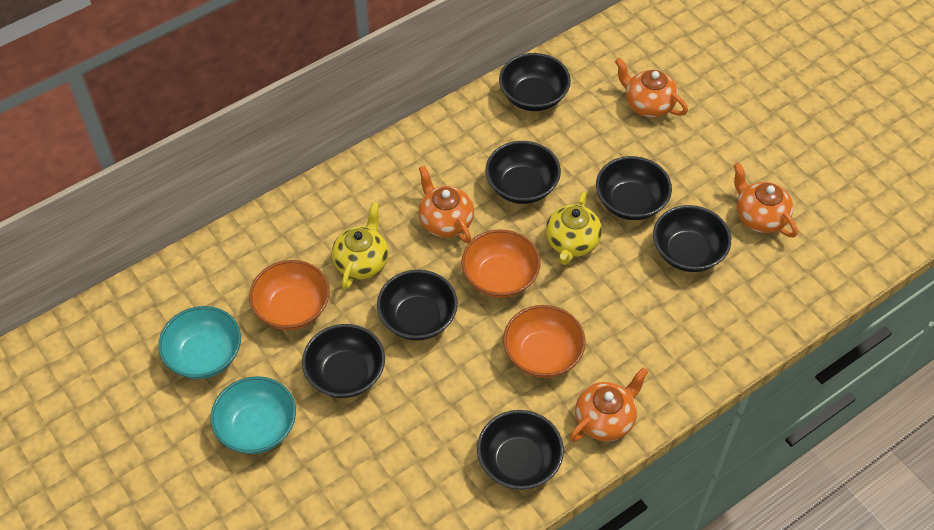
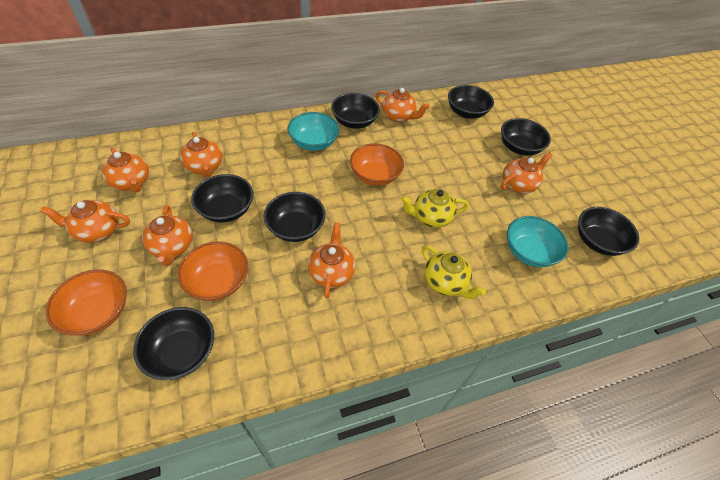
orange teapot: 4 -> 7

